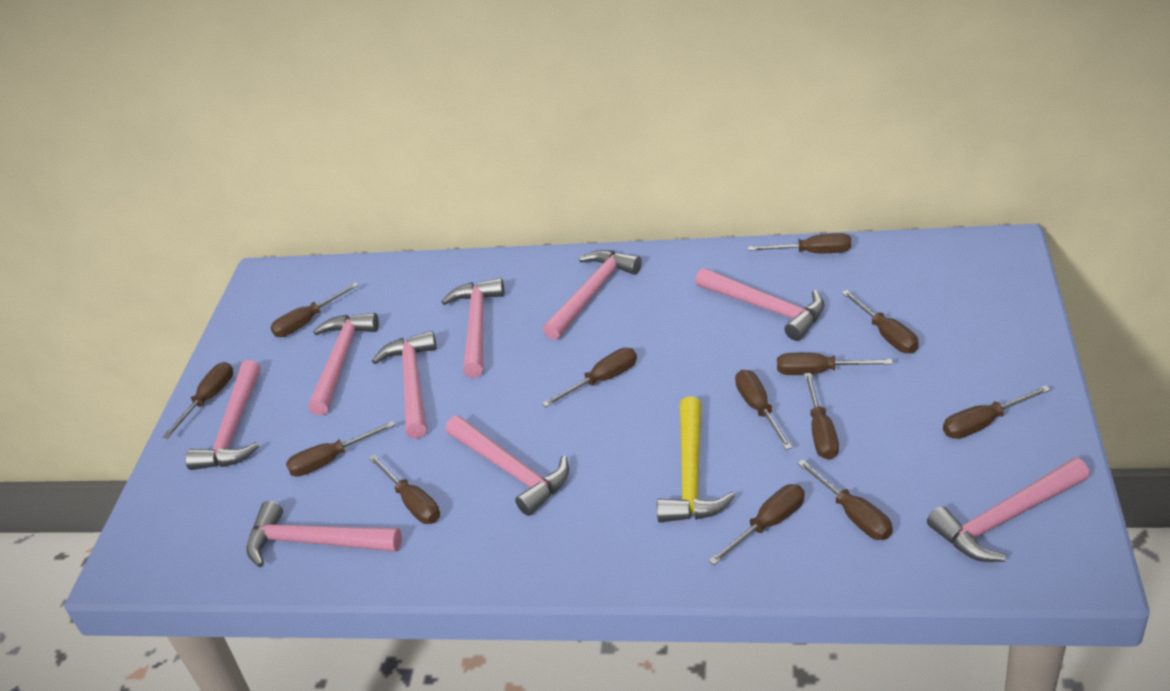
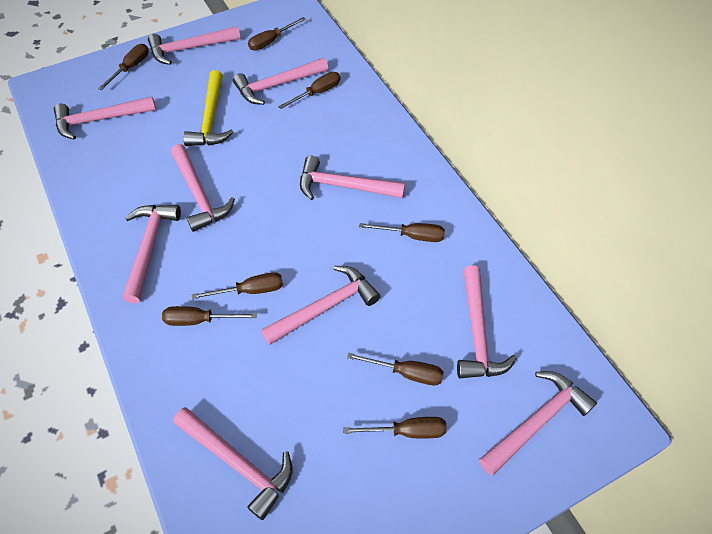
brown screwdriver: 13 -> 8
pink hammer: 9 -> 10

